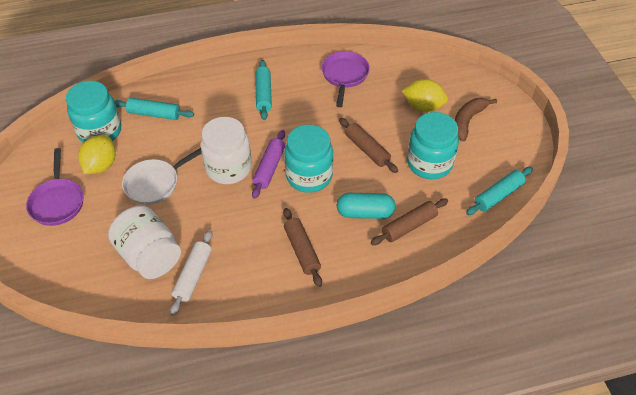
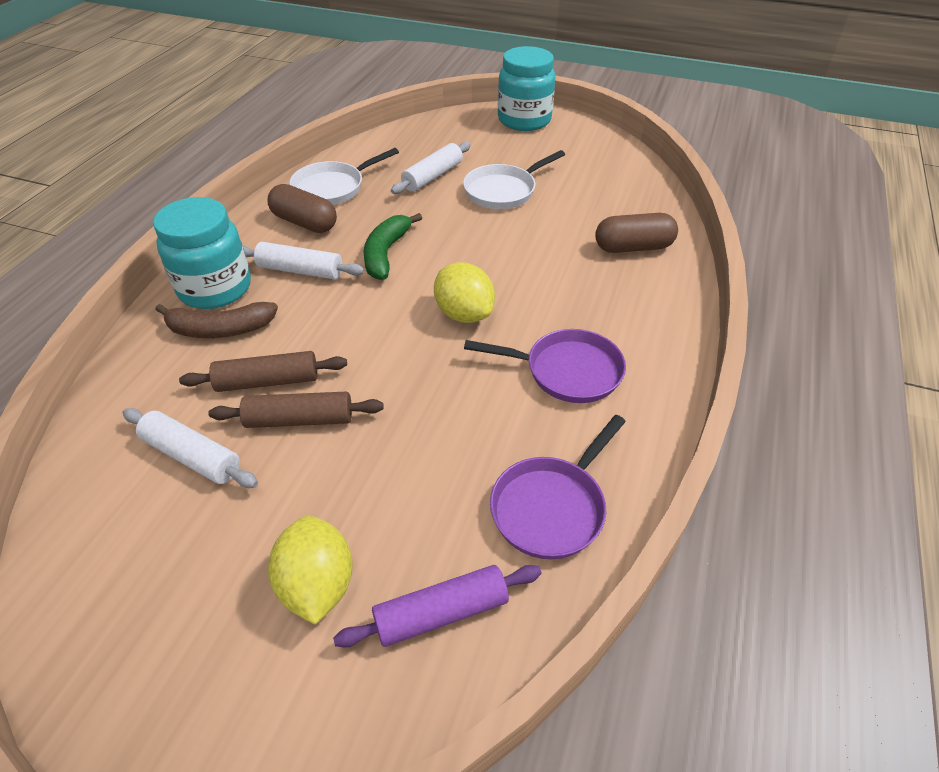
brown capsule: 0 -> 2
brown rolling pin: 3 -> 2
green banana: 0 -> 1
turquoise capsule: 1 -> 0
turquoise jar: 3 -> 2
turquoise rolling pin: 3 -> 0
white jar: 2 -> 0
white pan: 1 -> 2
white rolling pin: 1 -> 3

